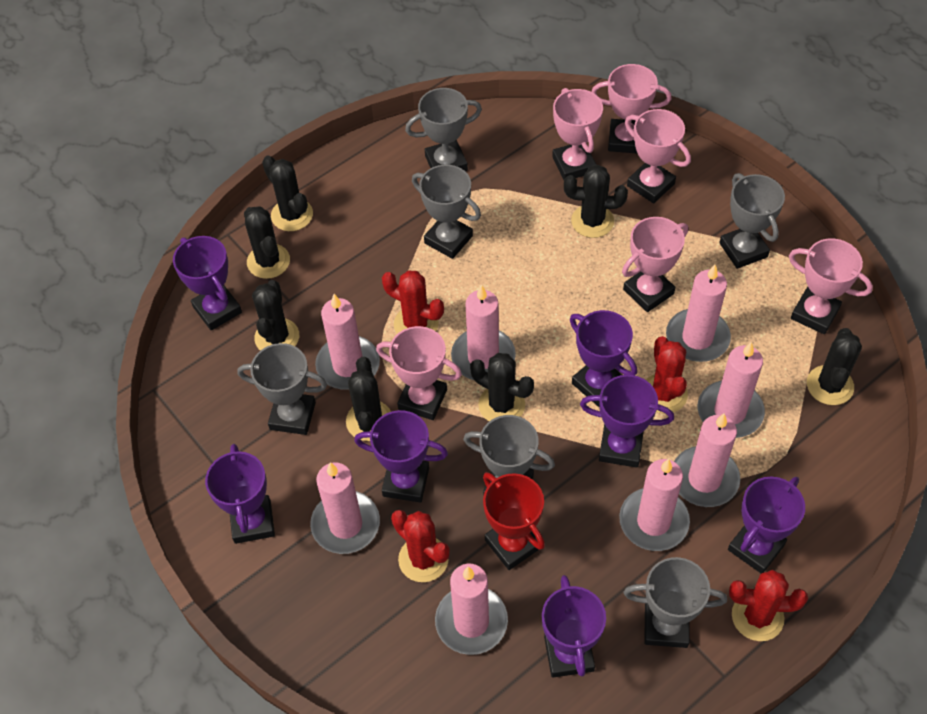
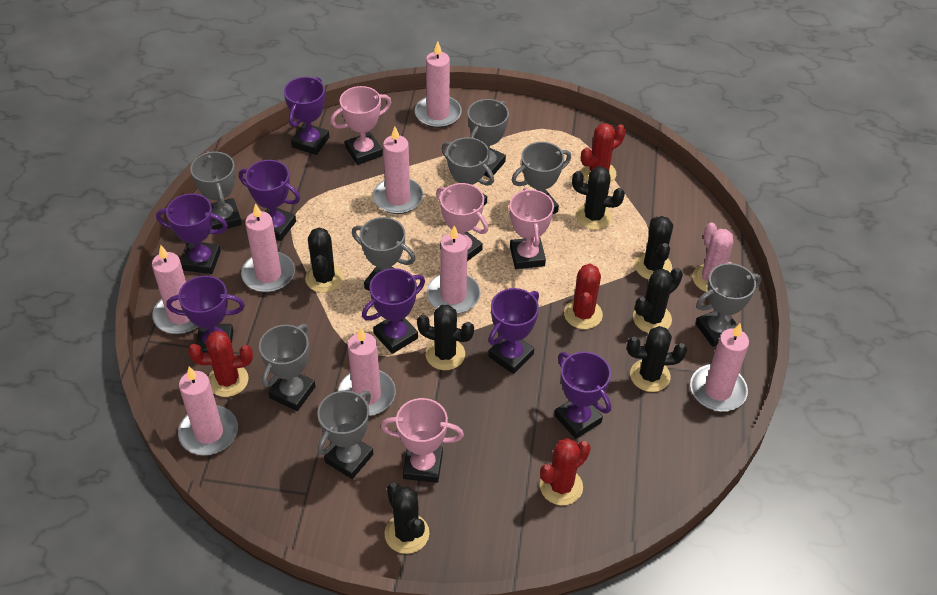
grey trophy: 6 -> 8
pink cactus: 0 -> 1
pink trophy: 6 -> 4
red trophy: 1 -> 0

